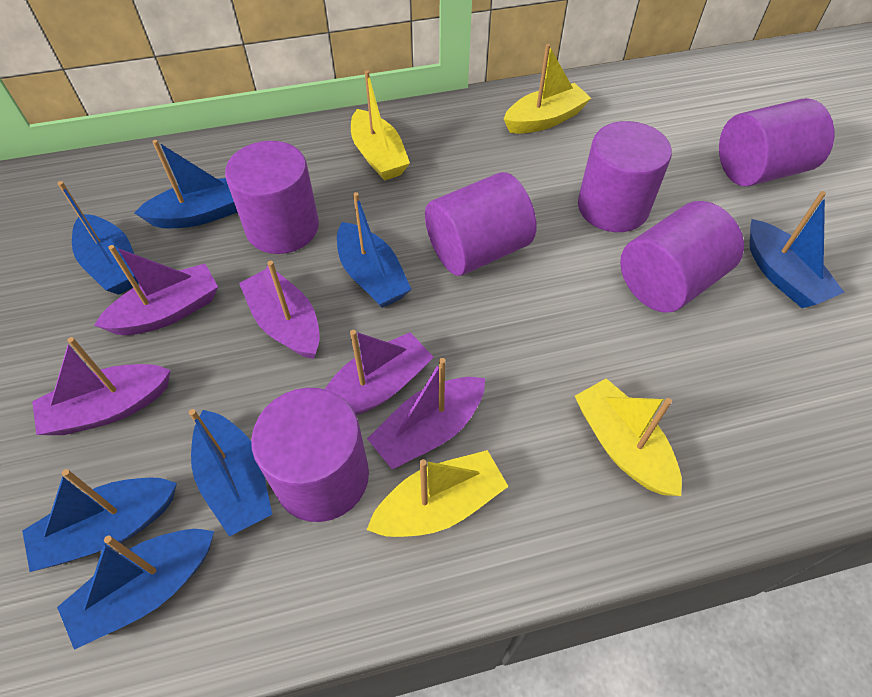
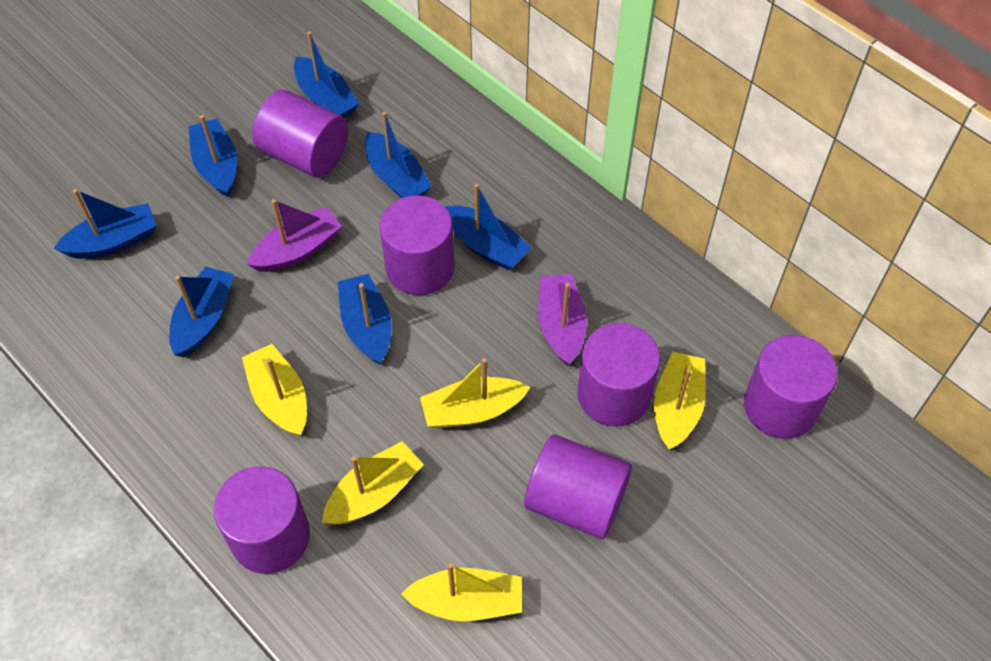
purple boat: 5 -> 2
yellow boat: 4 -> 5

